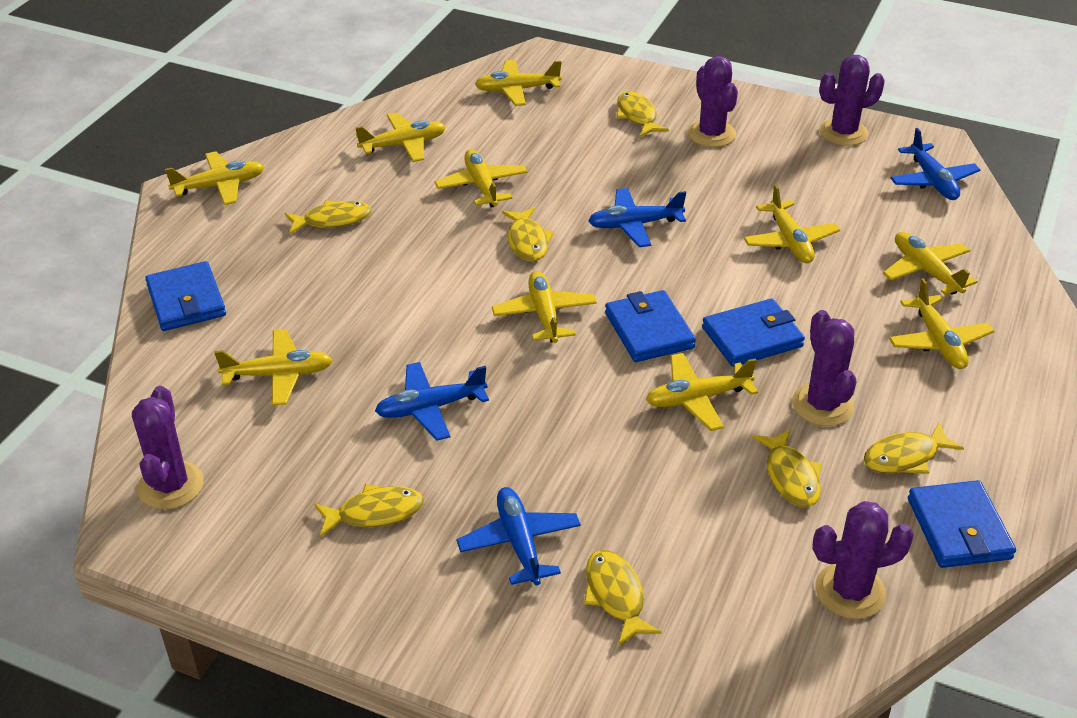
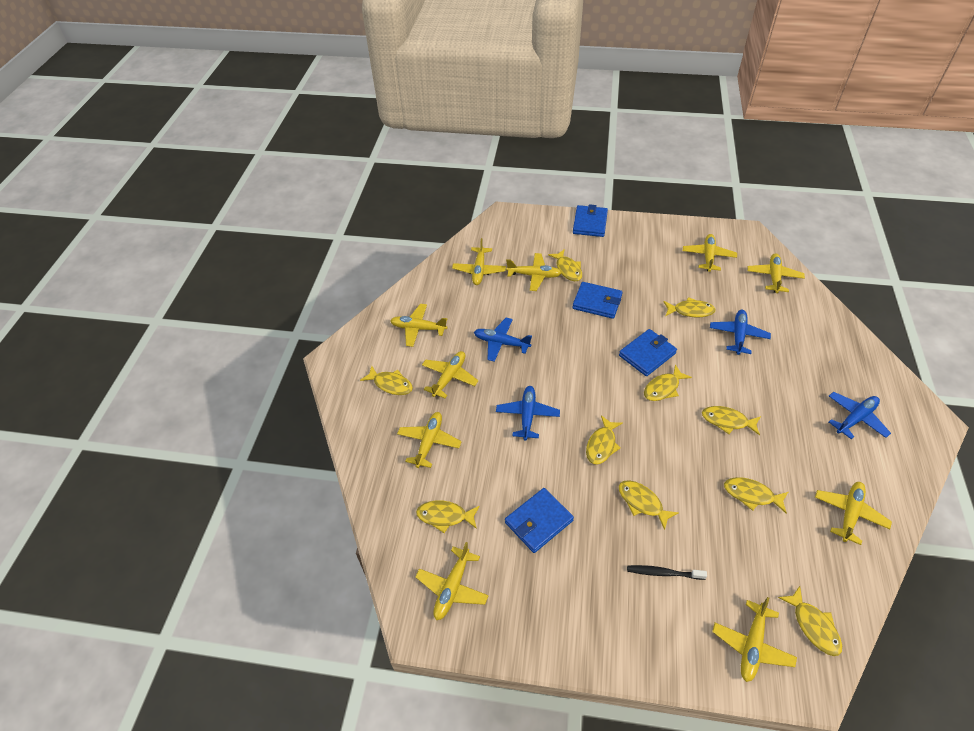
black toothbrush: 0 -> 1
purple cactus: 5 -> 0
yellow fish: 7 -> 10

